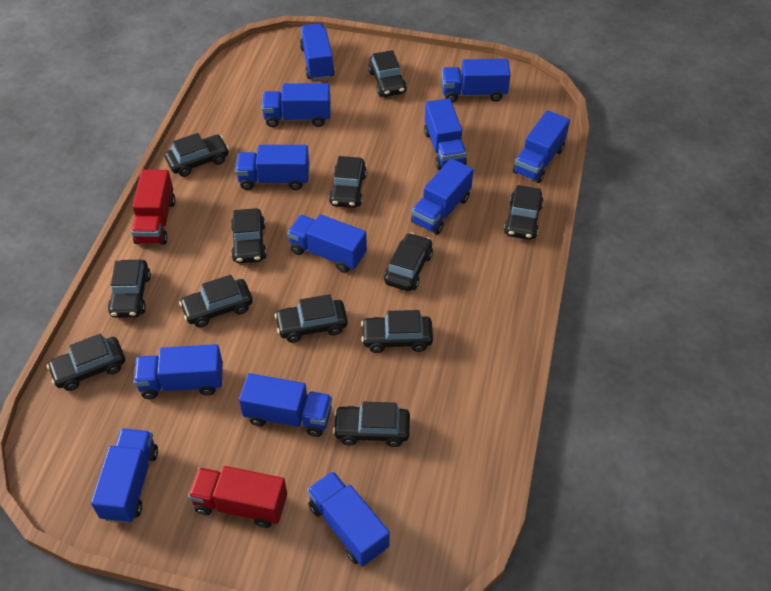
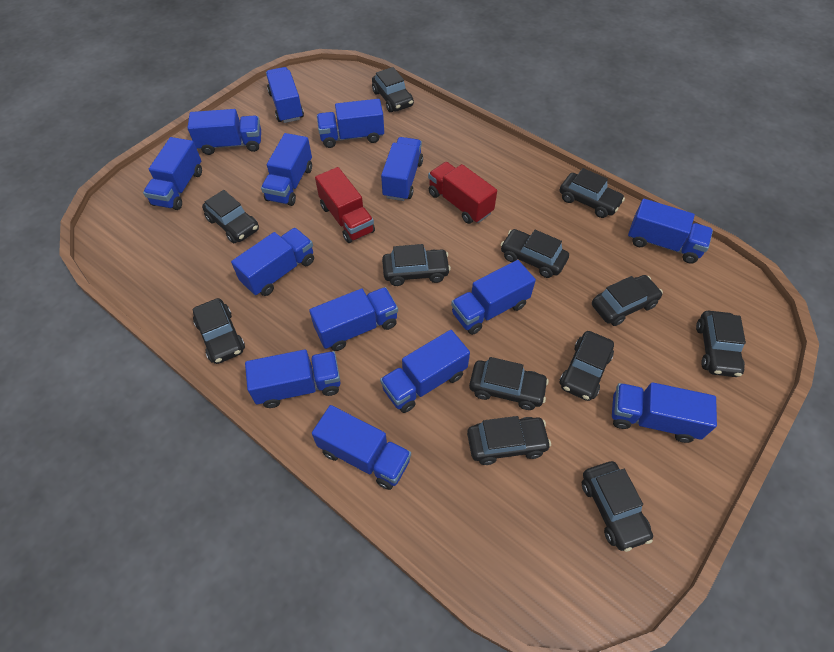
blue truck: 12 -> 14

